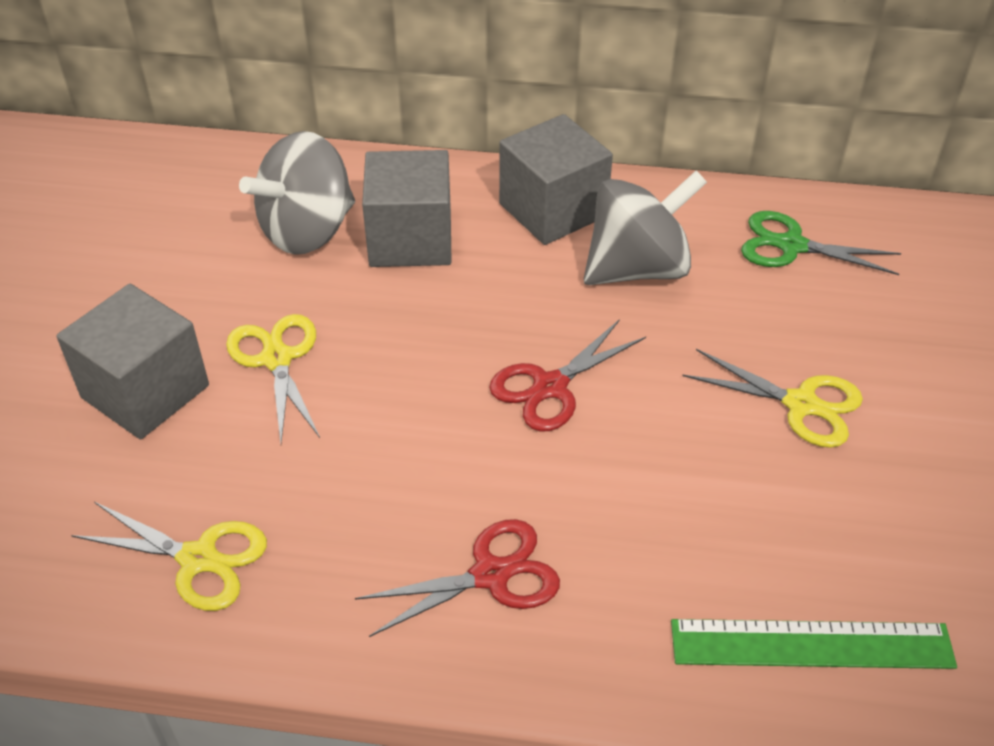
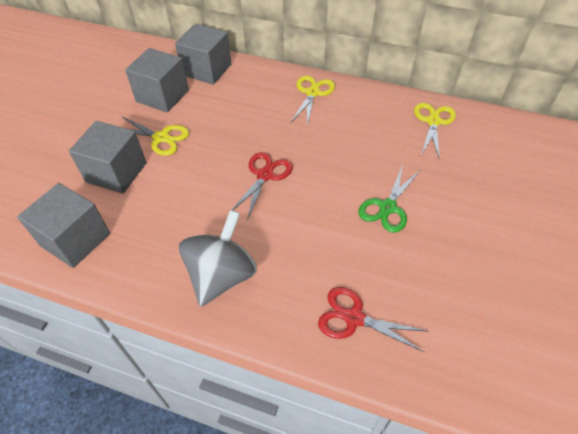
green ruler: 1 -> 0
grey cube: 3 -> 4
grey spinning top: 2 -> 1

